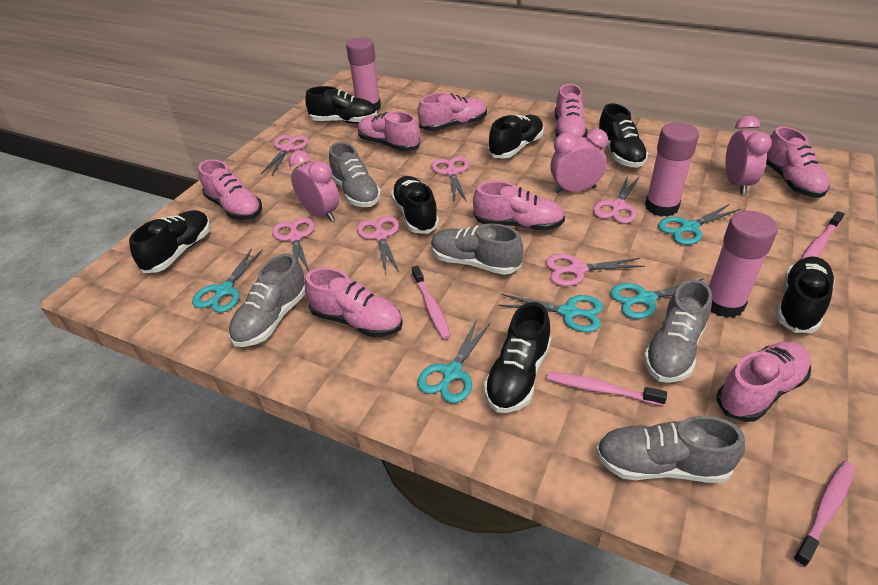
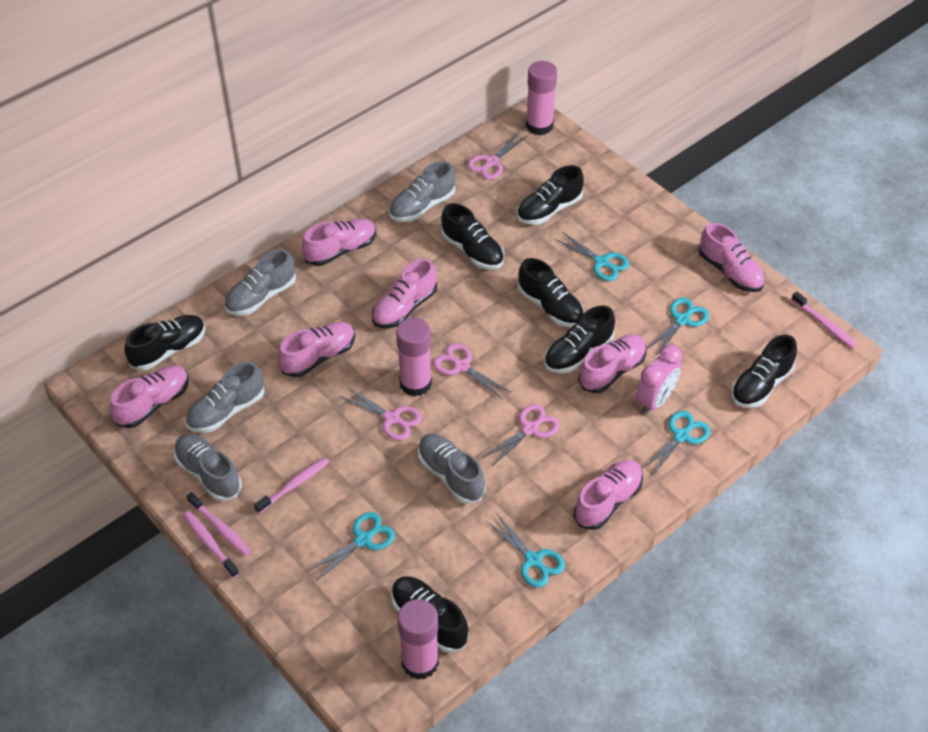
pink clock: 3 -> 1
pink scissors: 6 -> 4
pink shoe: 8 -> 7

